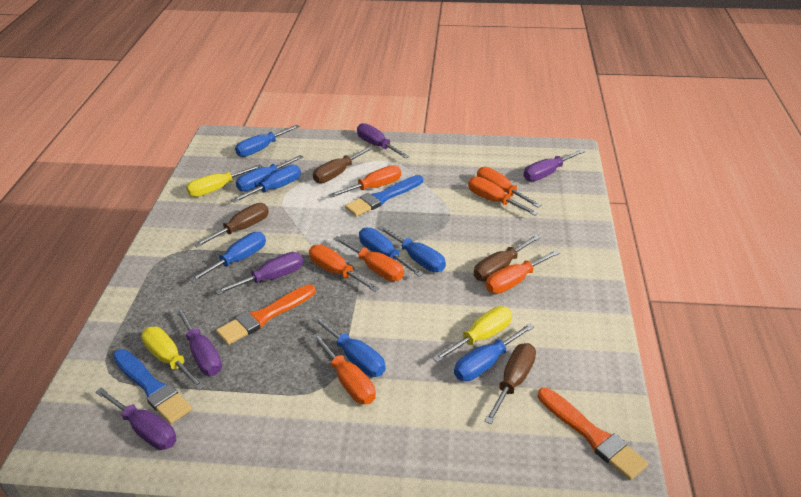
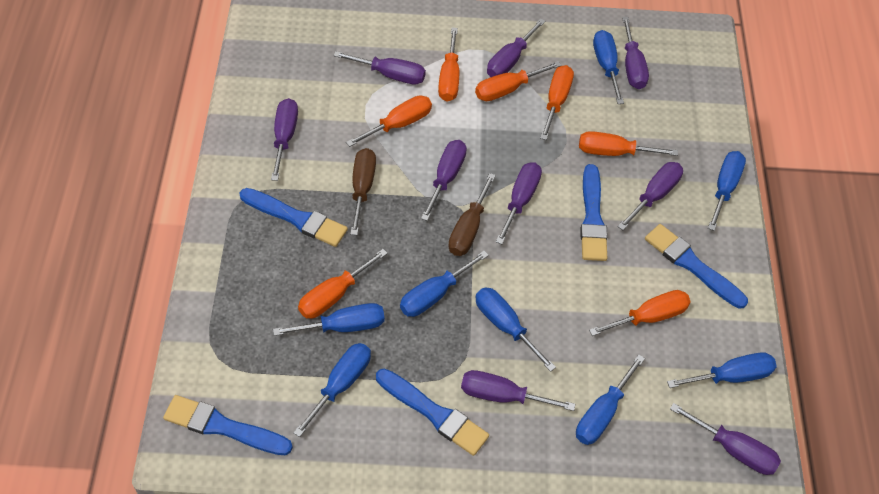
blue brush: 2 -> 5
brown screwdriver: 4 -> 2
orange brush: 2 -> 0
purple screwdriver: 5 -> 9
yellow screwdriver: 3 -> 0

